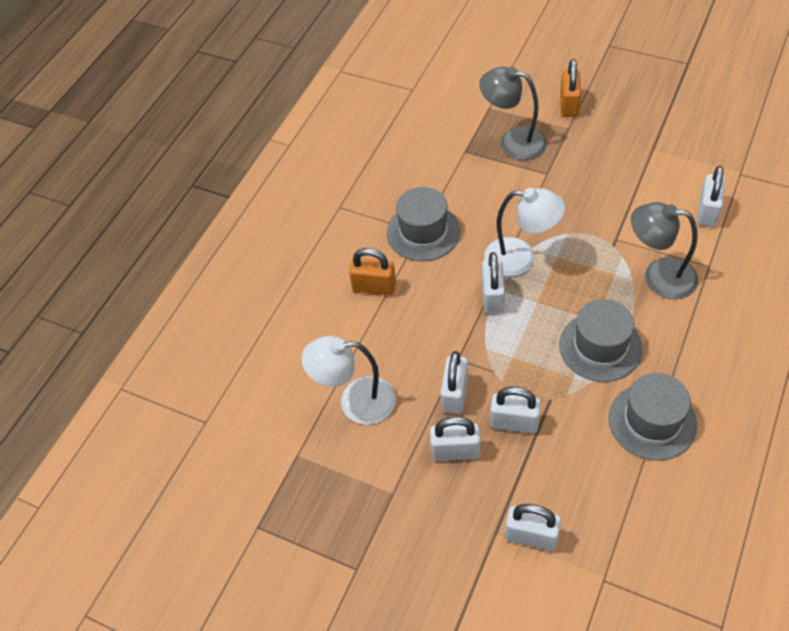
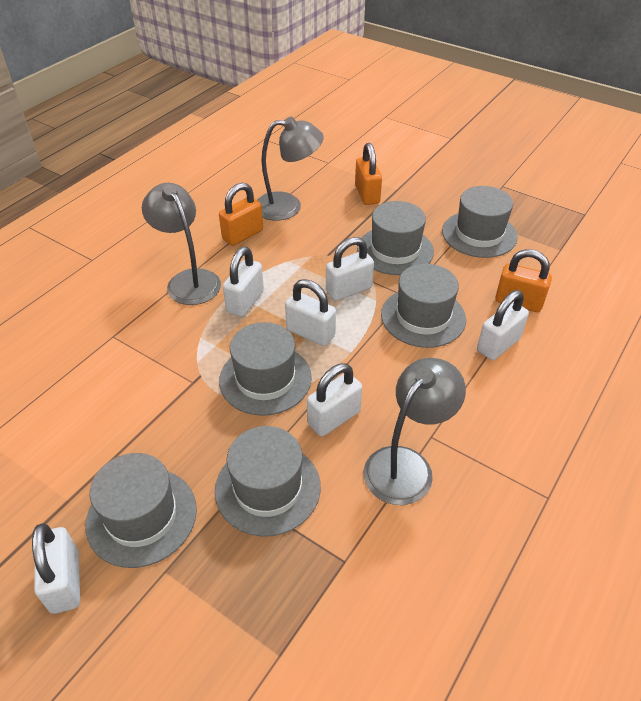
grey hat: 3 -> 6
grey lamp: 2 -> 3
orange padlock: 2 -> 3
white lamp: 2 -> 0

